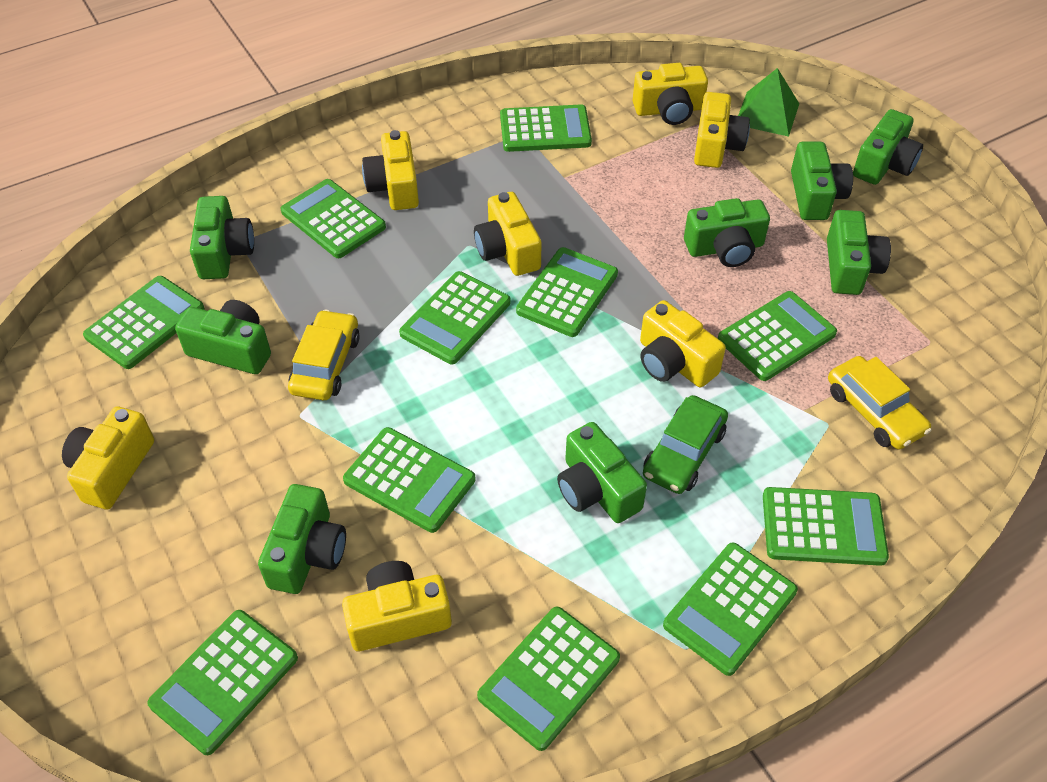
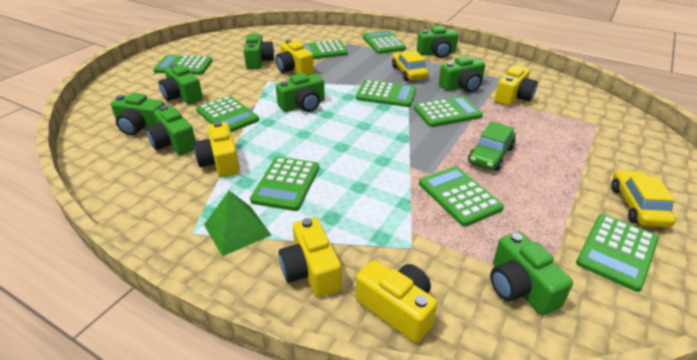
green calculator: 11 -> 9
yellow camera: 7 -> 5

